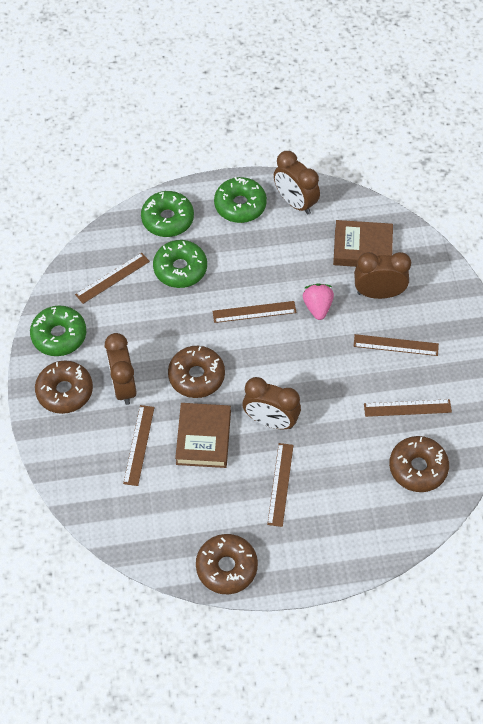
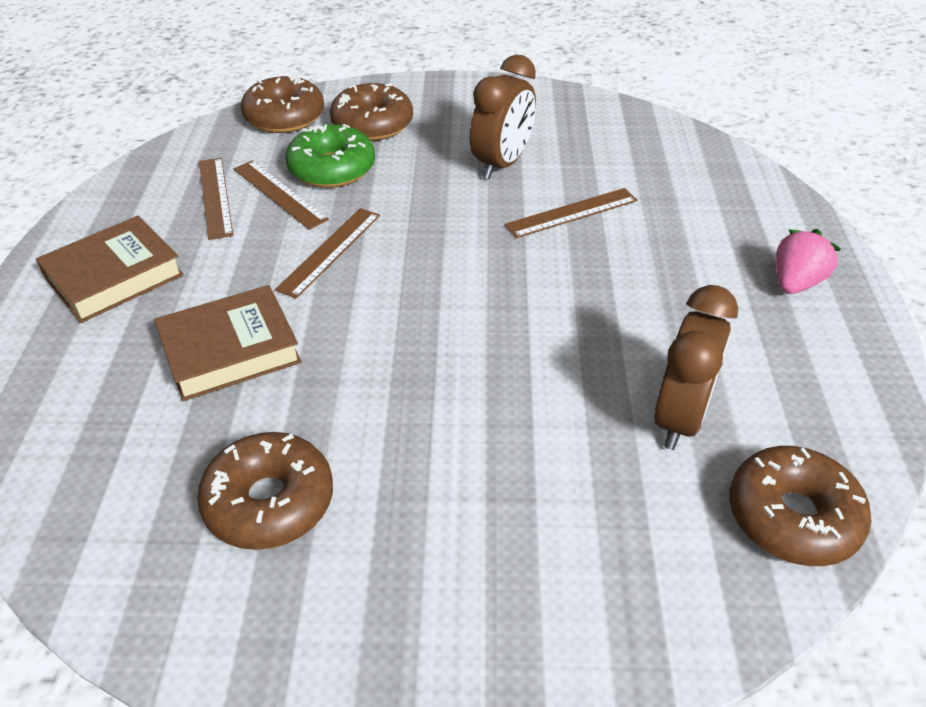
brown clock: 4 -> 2
brown ruler: 6 -> 4
green donut: 4 -> 1

